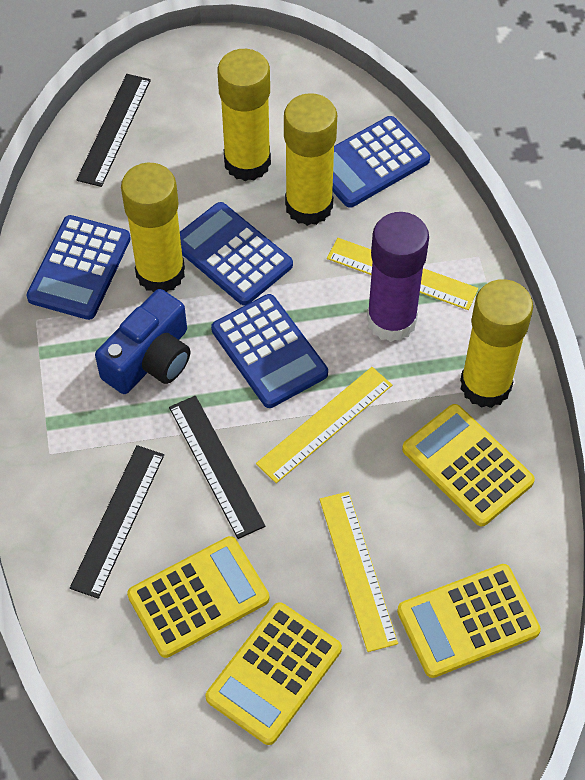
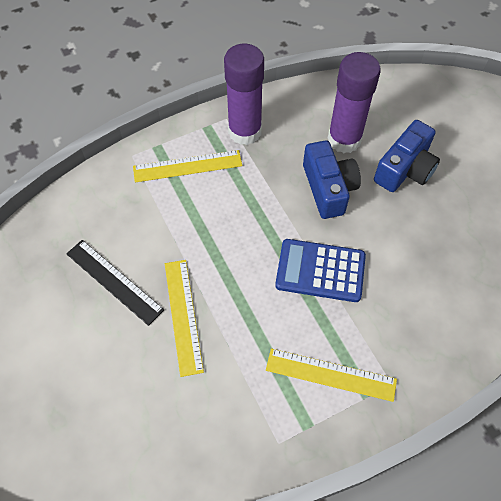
black ruler: 3 -> 1
blue calculator: 4 -> 1
blue camera: 1 -> 2
purple glue stick: 1 -> 2
yellow calculator: 4 -> 0
yellow glue stick: 4 -> 0

